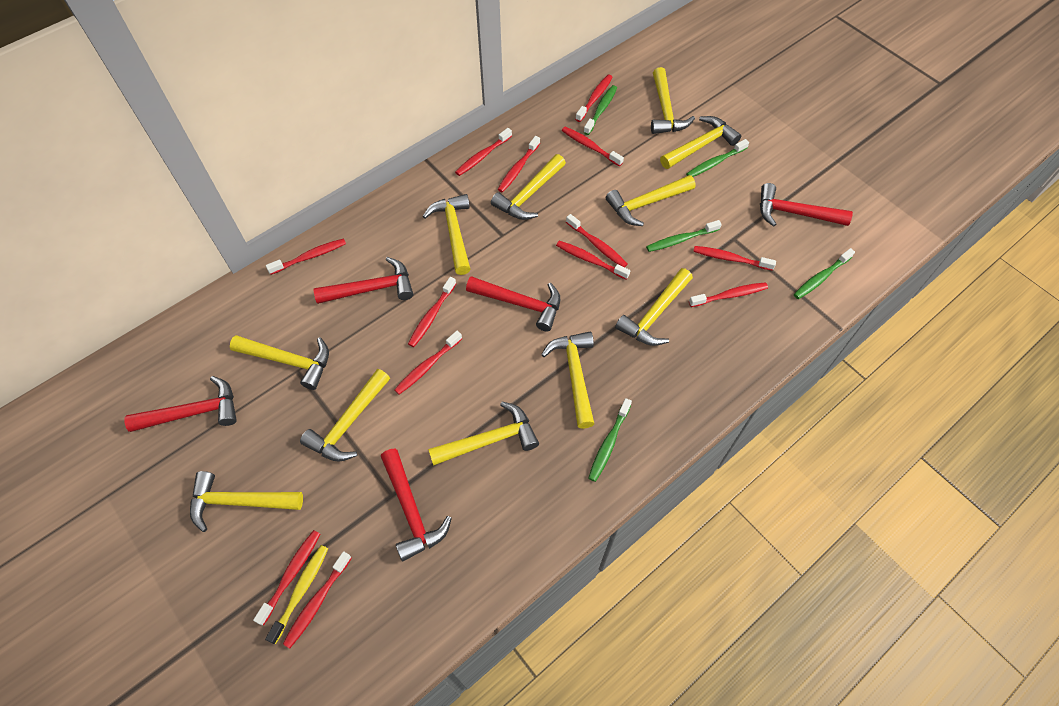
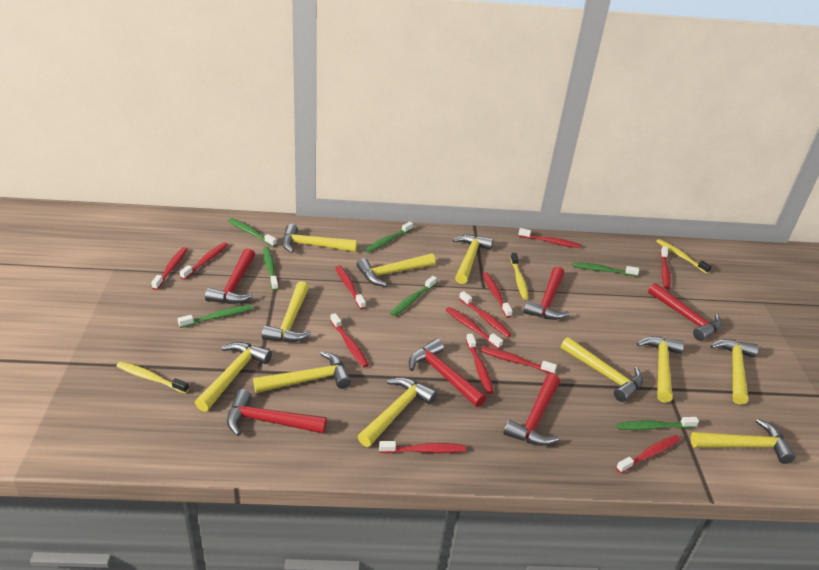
green toothbrush: 5 -> 7
red hammer: 5 -> 6
yellow toothbrush: 1 -> 3

